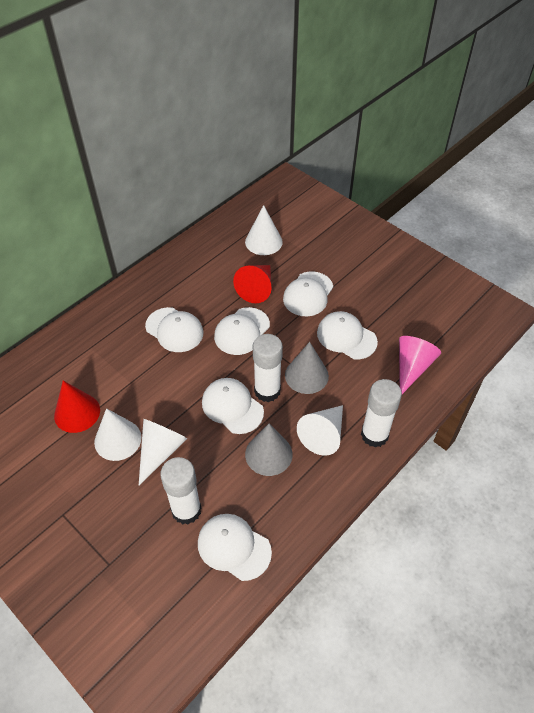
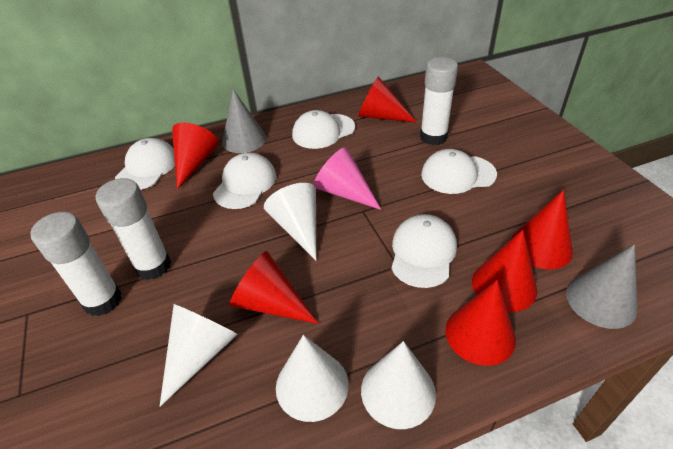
red cone: 2 -> 6
white cap: 6 -> 5

